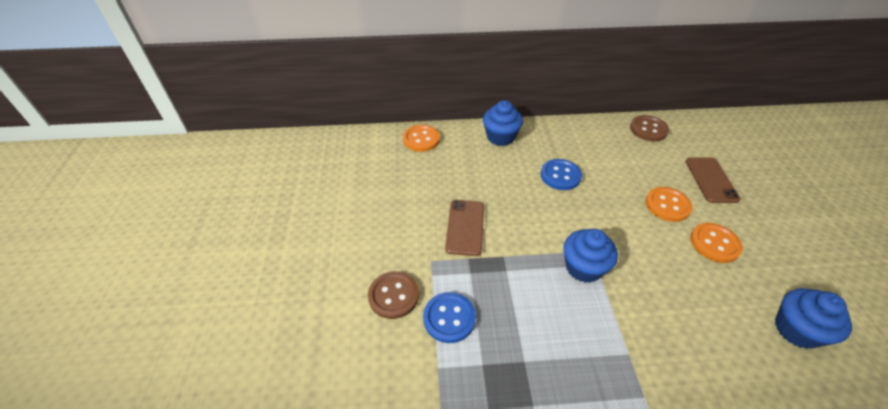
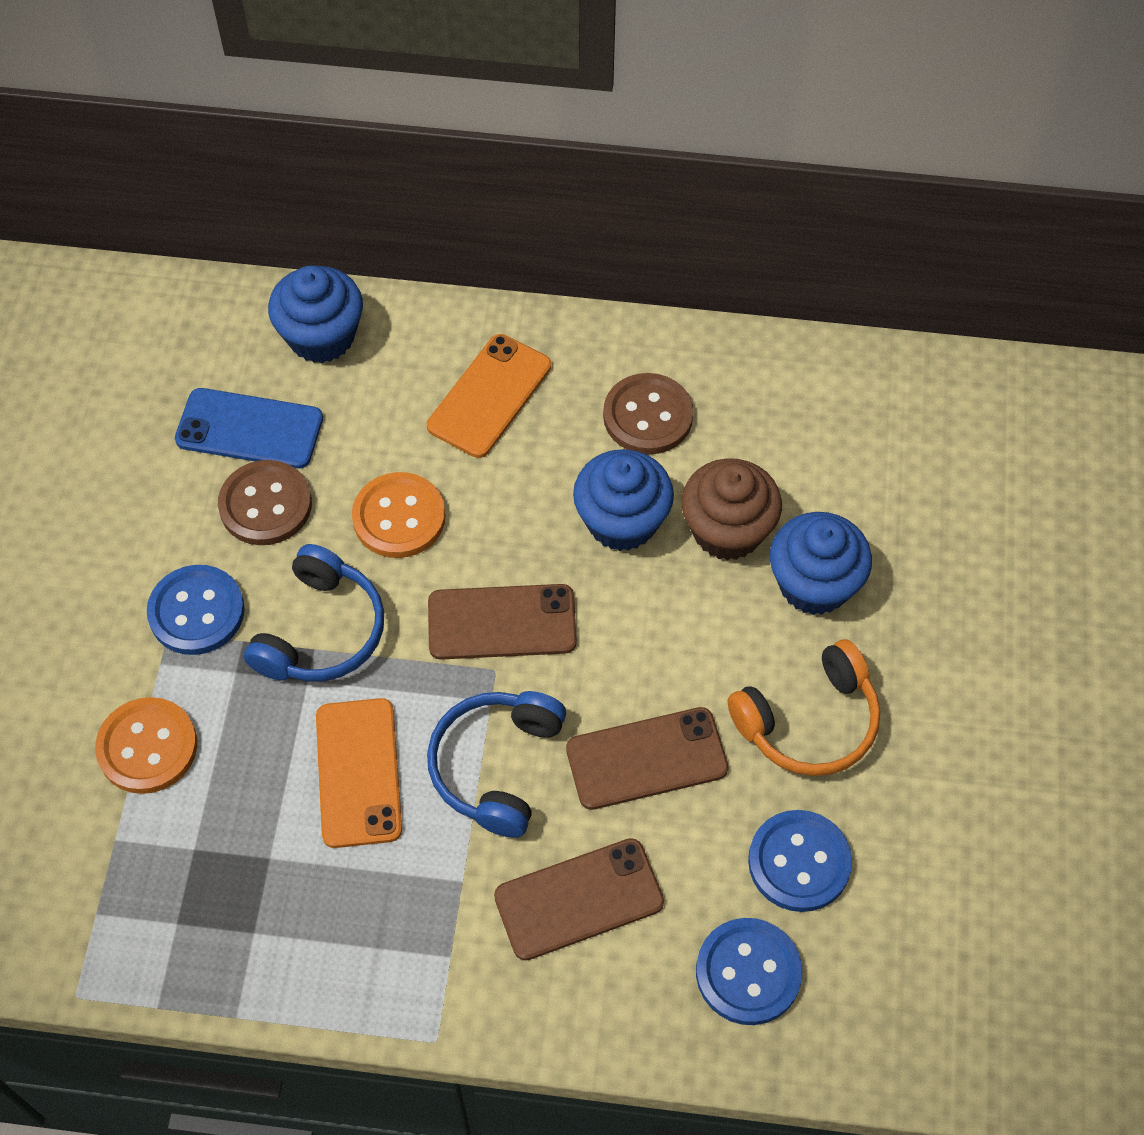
blue button: 2 -> 3
blue headphones: 0 -> 2
blue phone: 0 -> 1
brown cupcake: 0 -> 1
brown phone: 2 -> 3
orange button: 3 -> 2
orange headphones: 0 -> 1
orange phone: 0 -> 2

